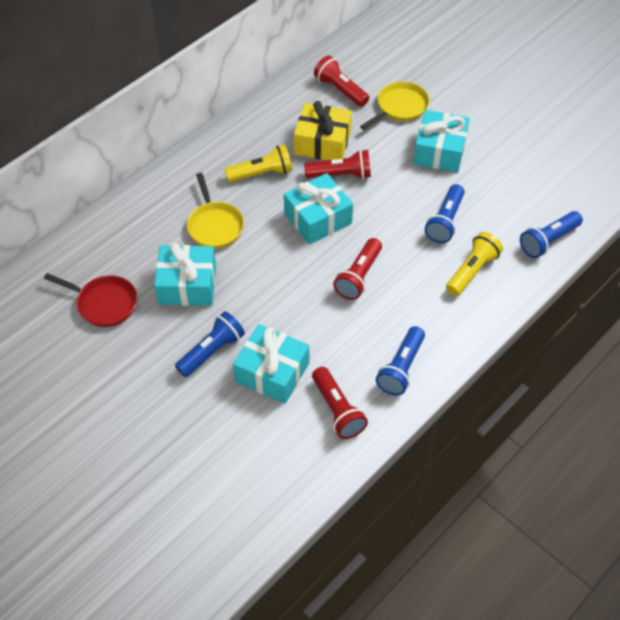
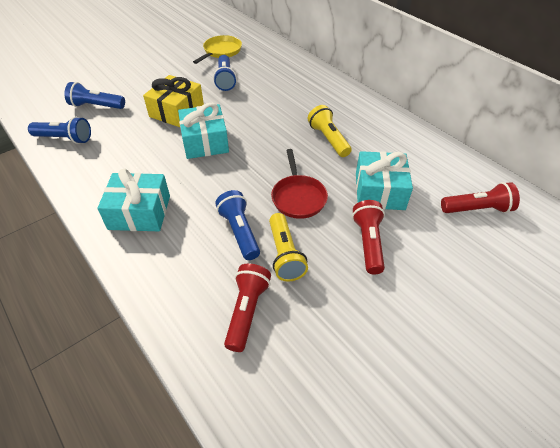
red flashlight: 4 -> 3
turquoise gift: 4 -> 3
yellow pan: 2 -> 1

